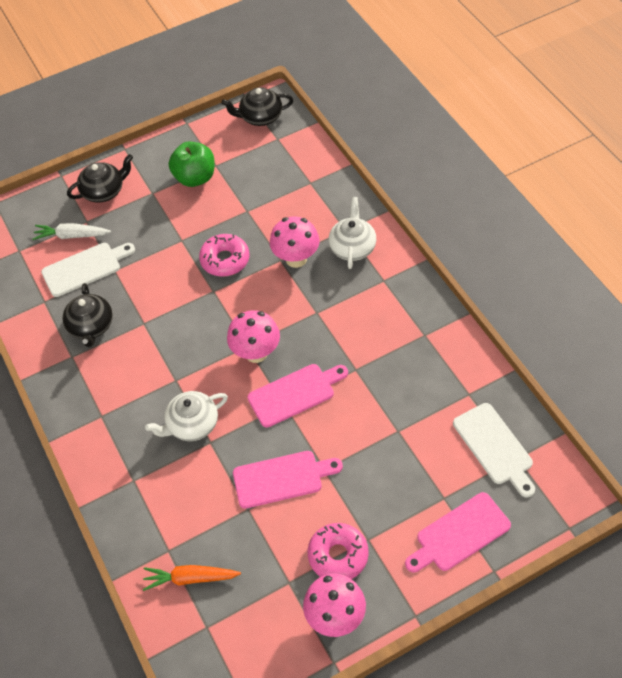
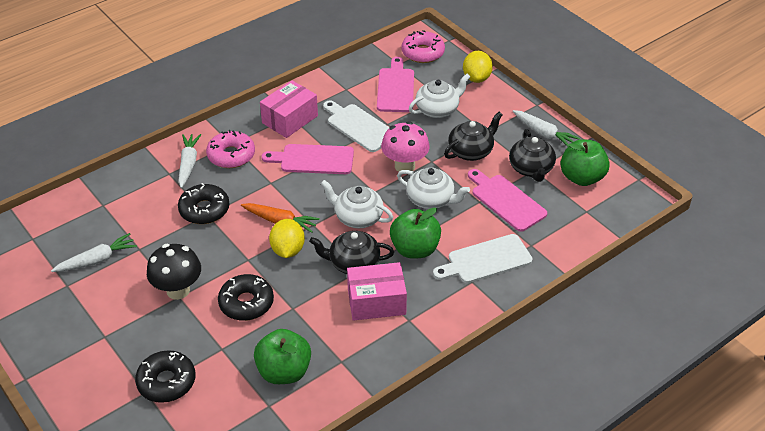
black donut: 0 -> 3
black mushroom: 0 -> 1
green apple: 1 -> 3
pink box: 0 -> 2
pink mushroom: 3 -> 1
white carrot: 1 -> 3
white teapot: 2 -> 3
yellow lemon: 0 -> 2

